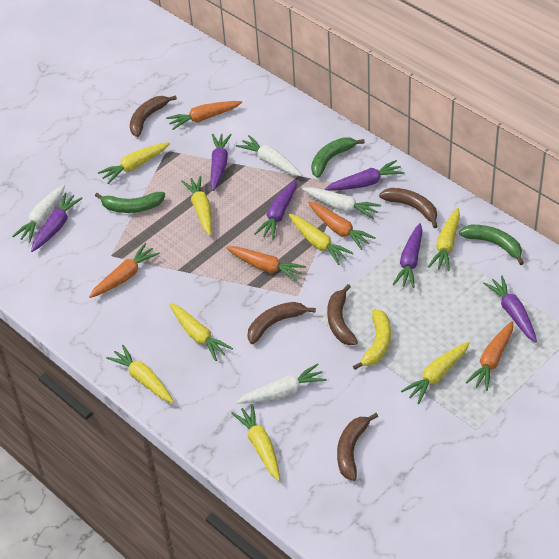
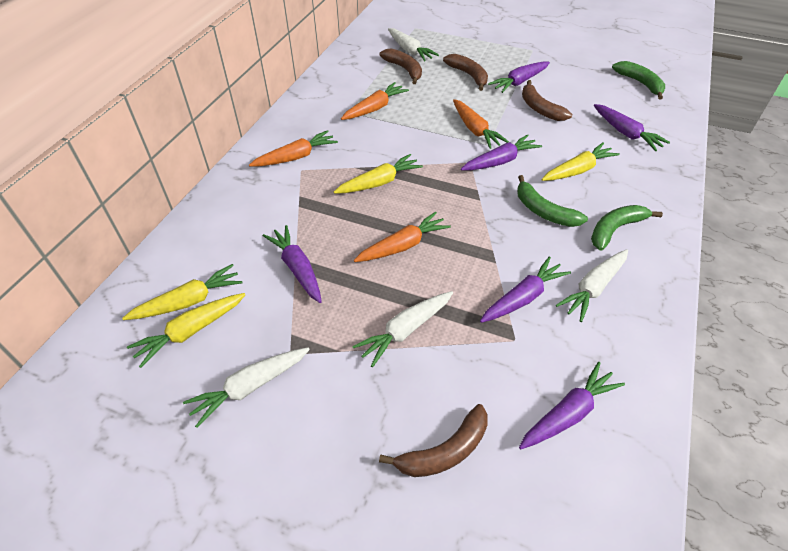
brown banana: 5 -> 4
orange carrot: 5 -> 4
yellow banana: 1 -> 0
yellow carrot: 8 -> 4

